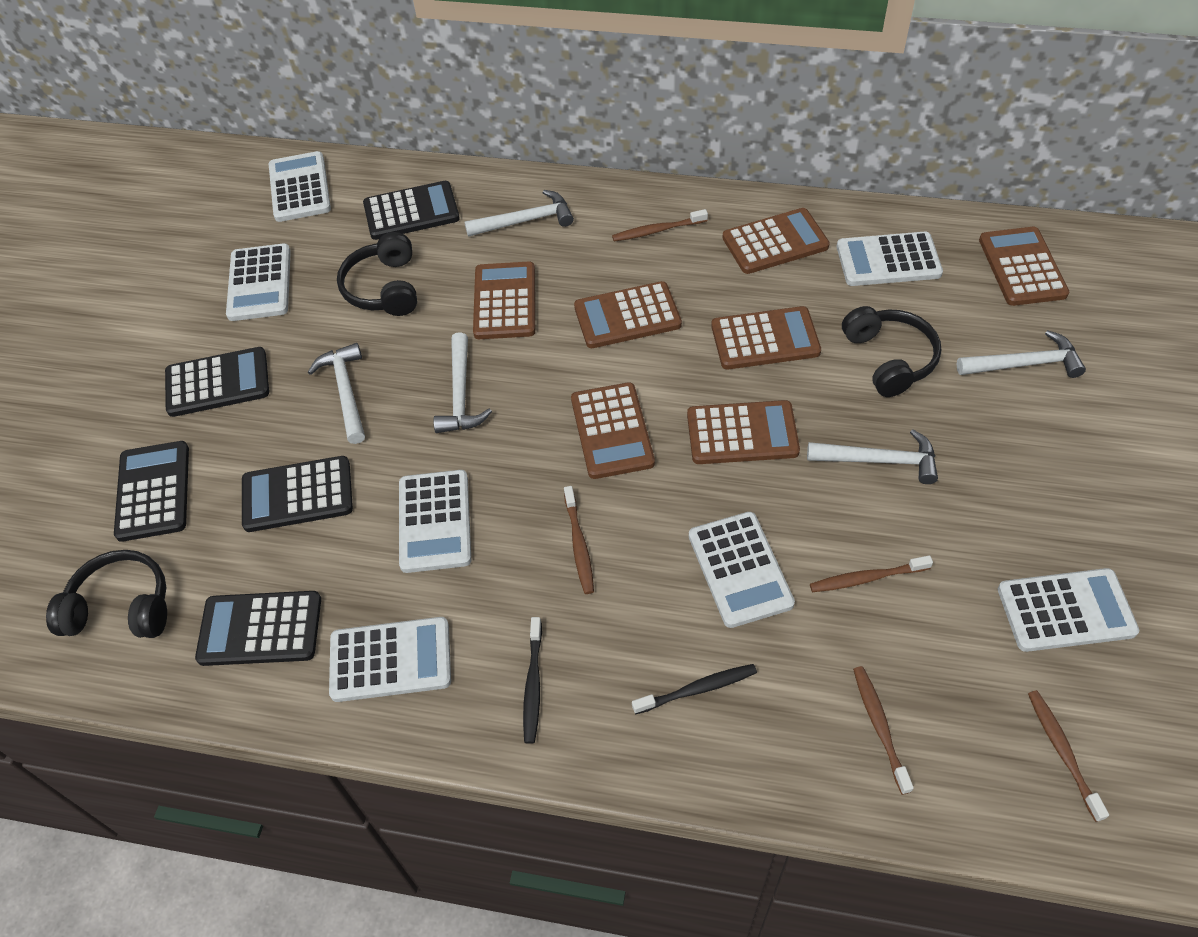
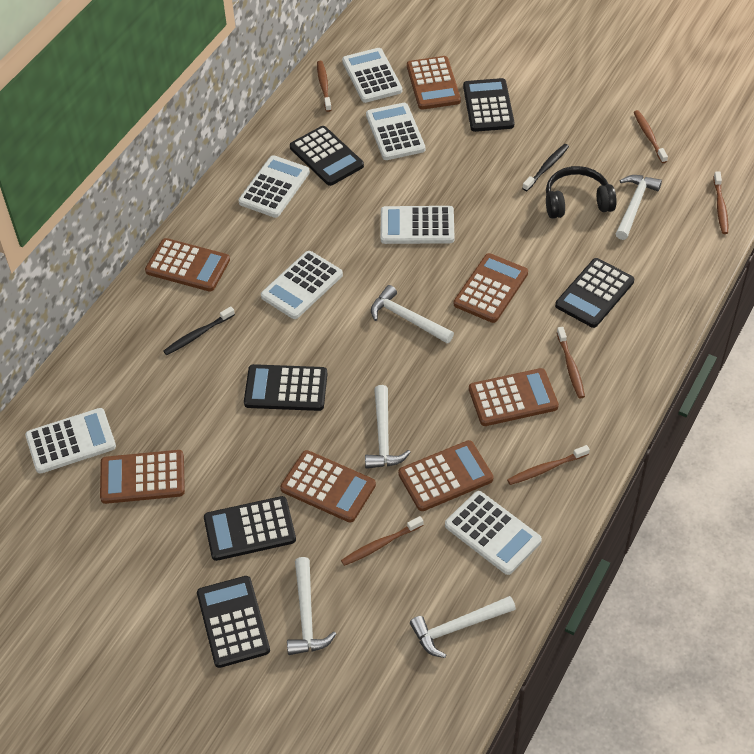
black calculator: 5 -> 6
black headphones: 3 -> 1
brown toothbrush: 5 -> 6

